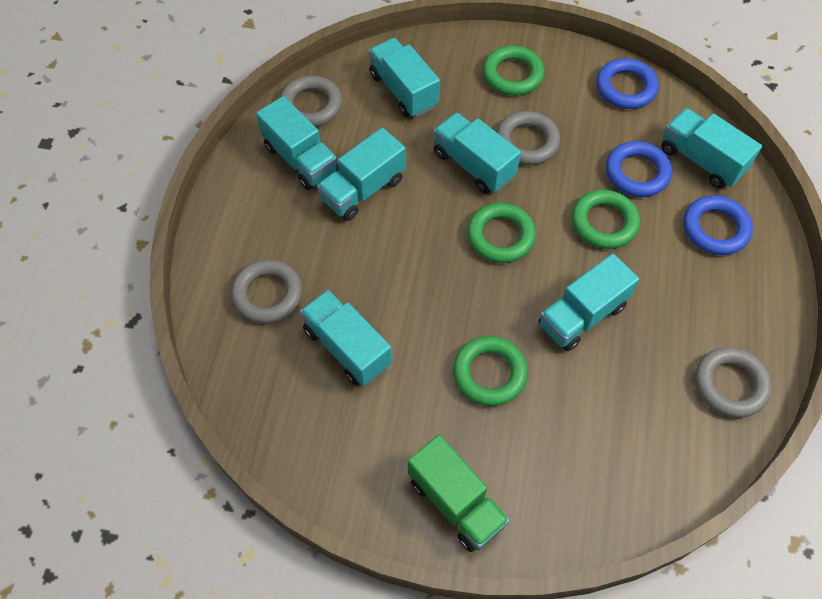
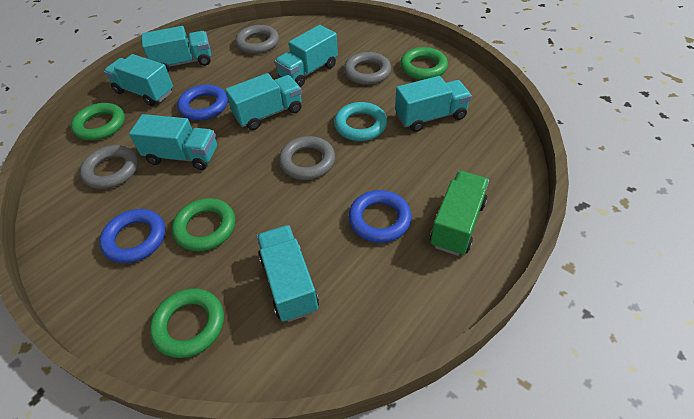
turquoise ring: 0 -> 1

